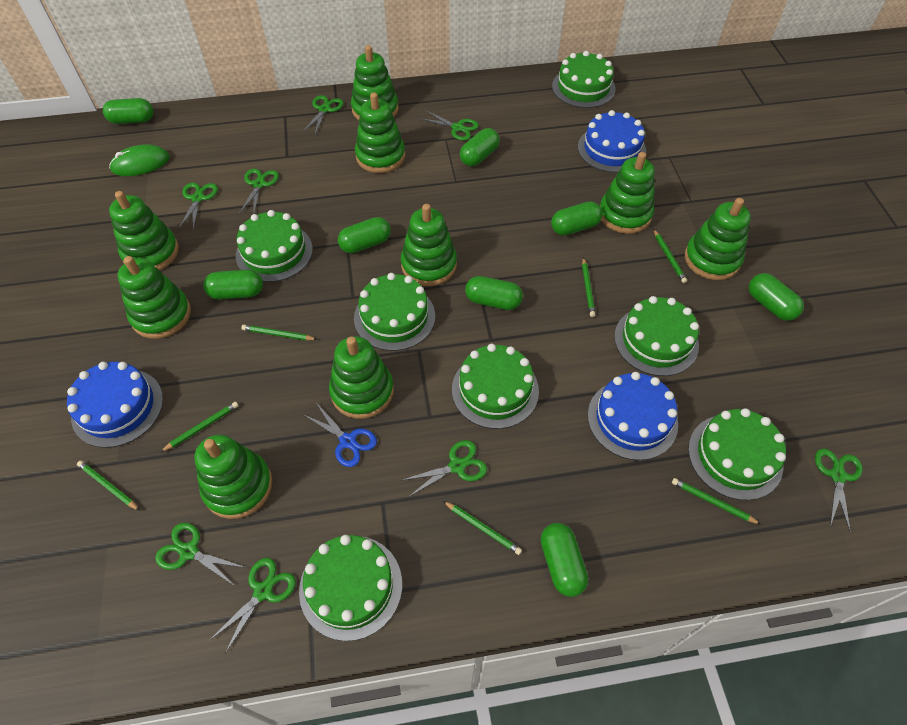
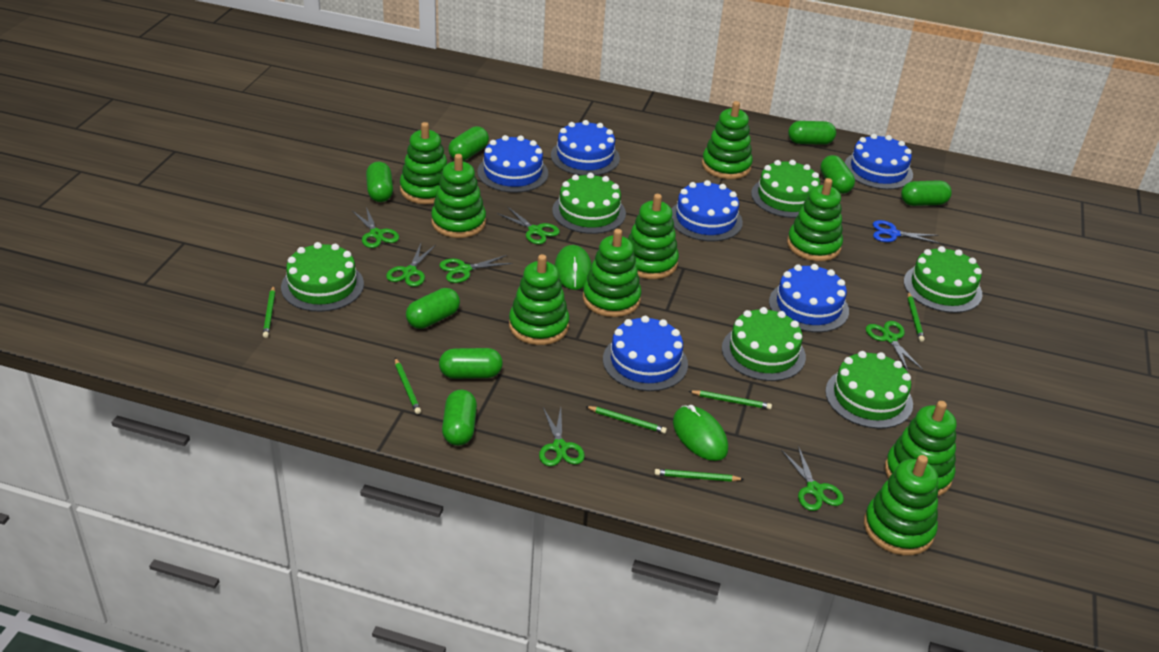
blue cake: 3 -> 6
green cake: 7 -> 6
green mouse: 1 -> 2
green pencil: 7 -> 6
green scissors: 8 -> 7

